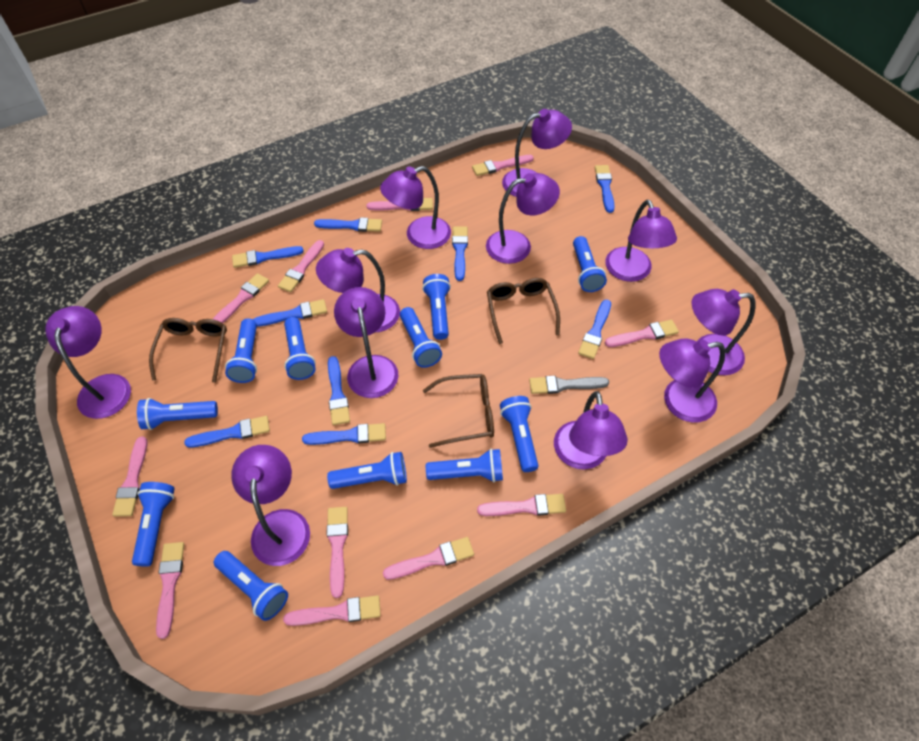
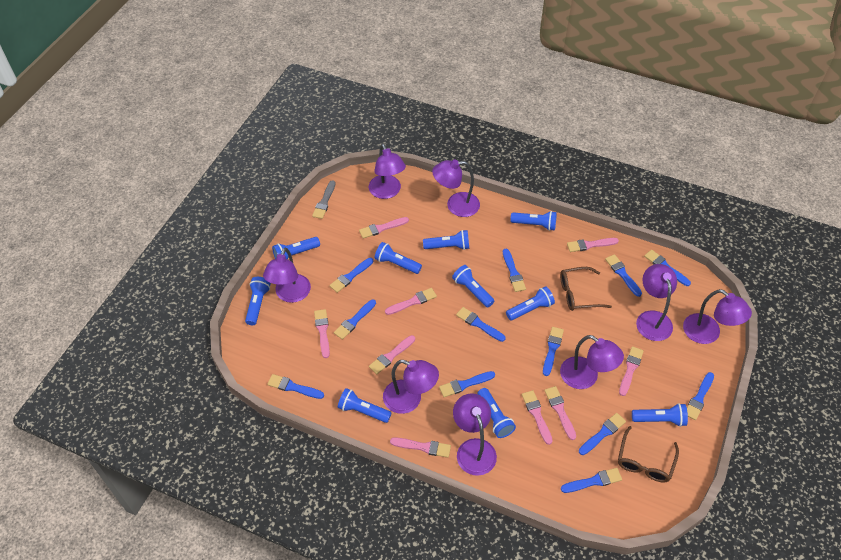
blue brush: 9 -> 12
blue flashlight: 11 -> 10
brown glasses: 3 -> 2
pink brush: 11 -> 9
purple lamp: 11 -> 8

